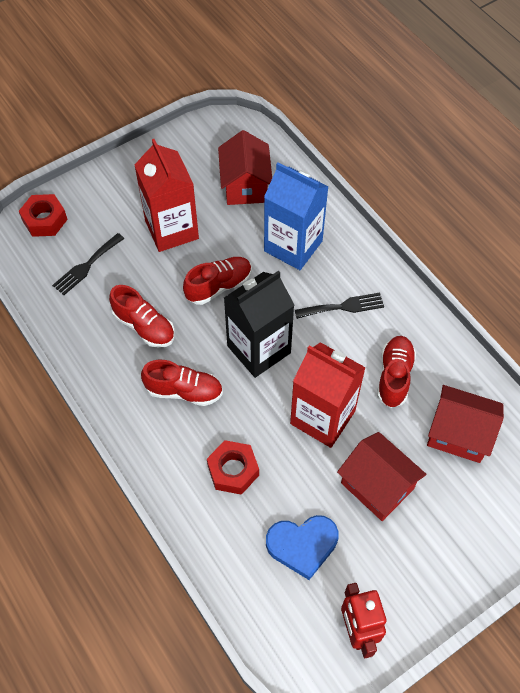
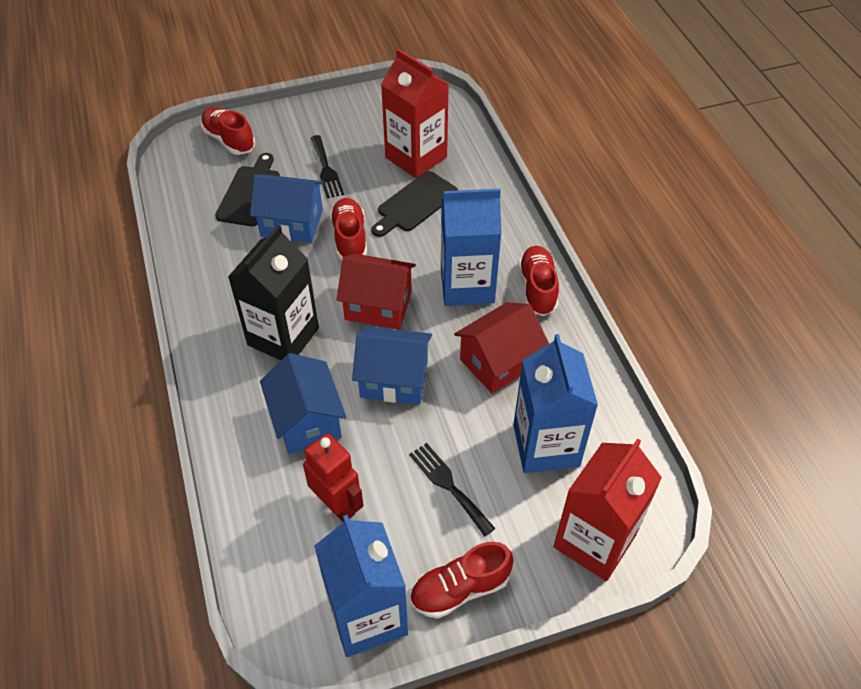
black cutting board: 0 -> 2
blue carton: 1 -> 3
blue heart: 1 -> 0
blue house: 0 -> 3
red house: 3 -> 2
red nut: 2 -> 0

